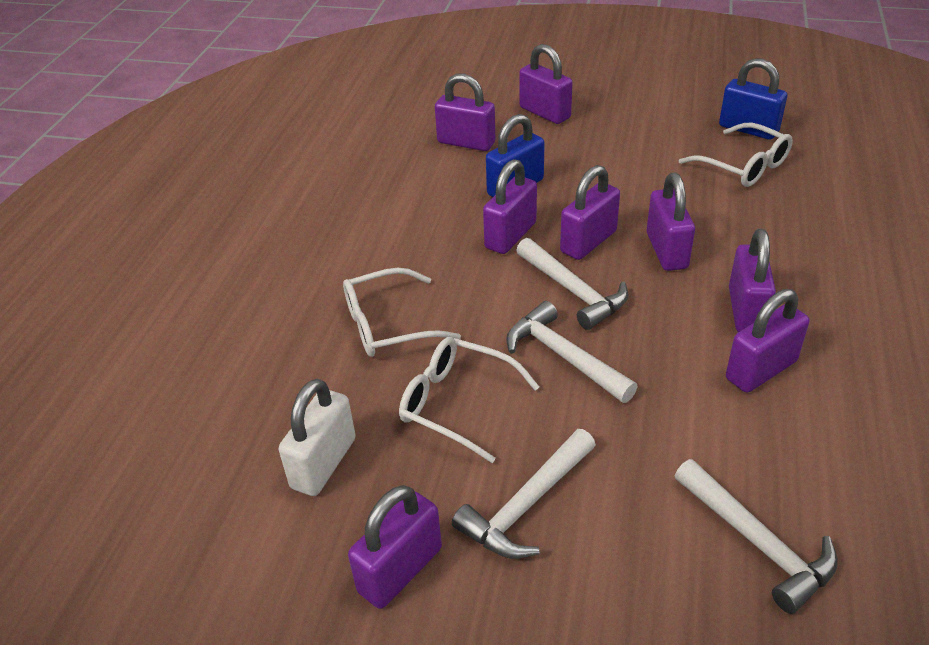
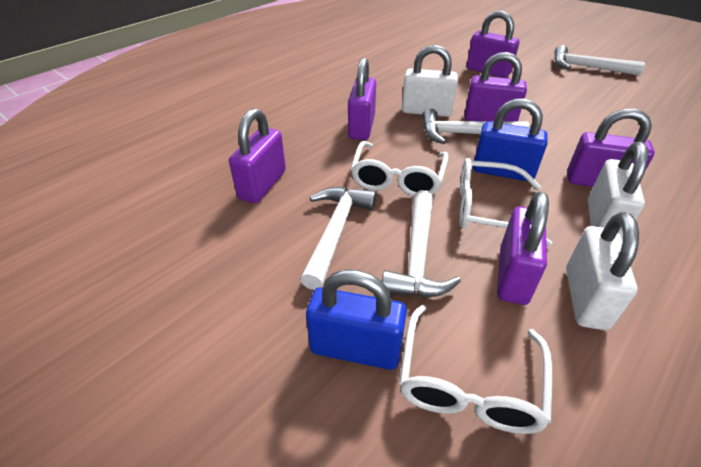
purple padlock: 8 -> 6
white padlock: 1 -> 3

